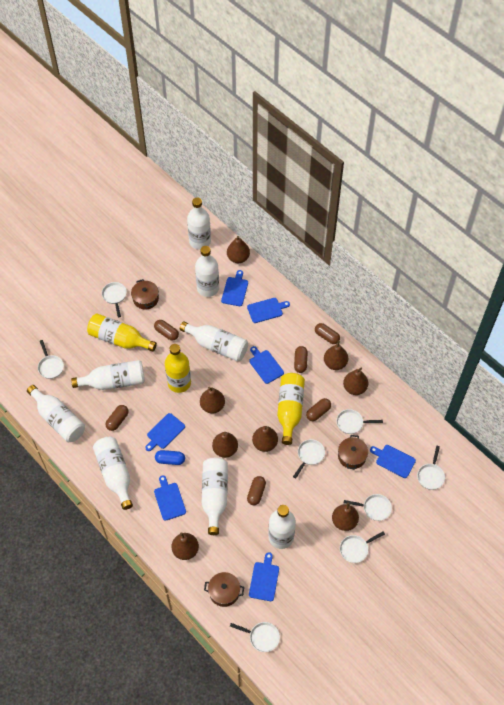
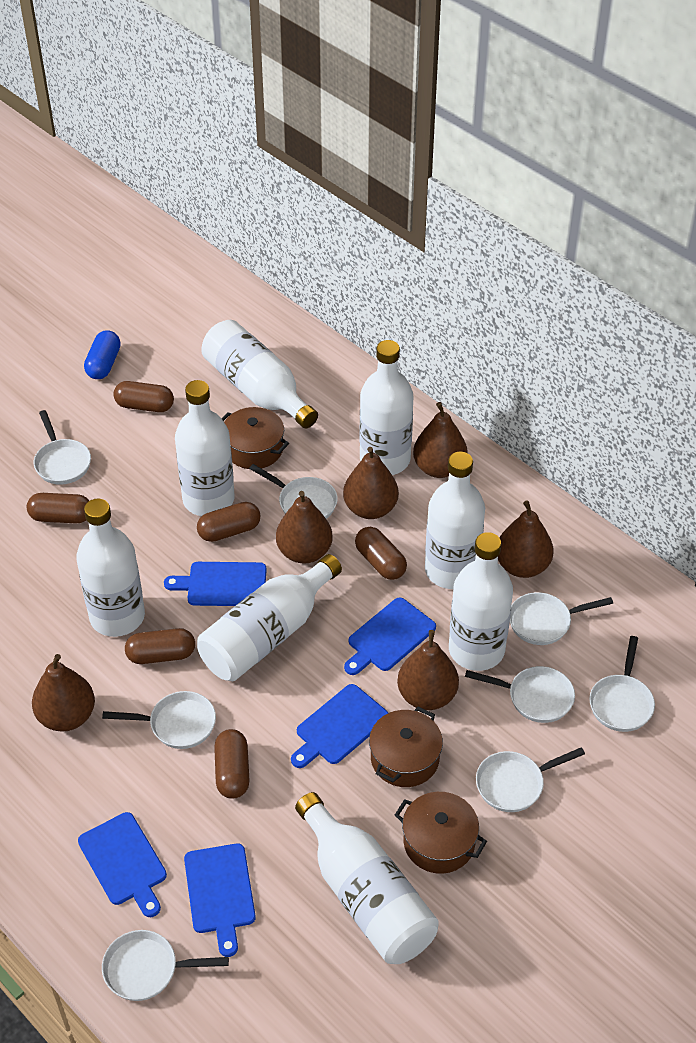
blue cutting board: 7 -> 5
brown pear: 8 -> 6
yellow bottle: 3 -> 0

